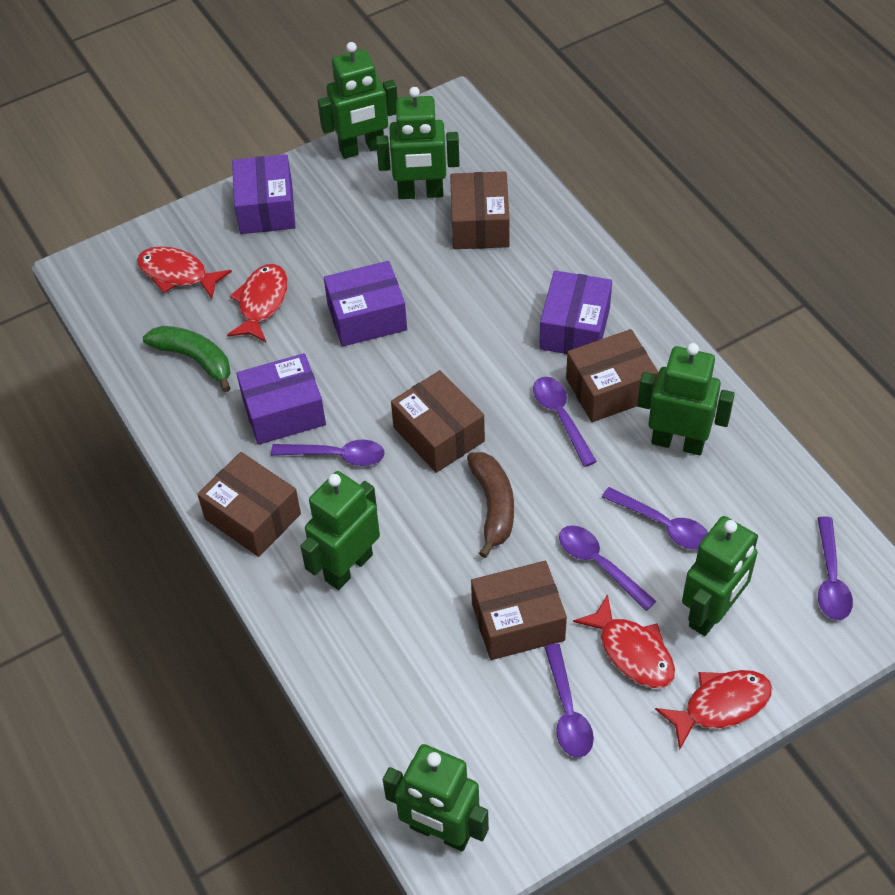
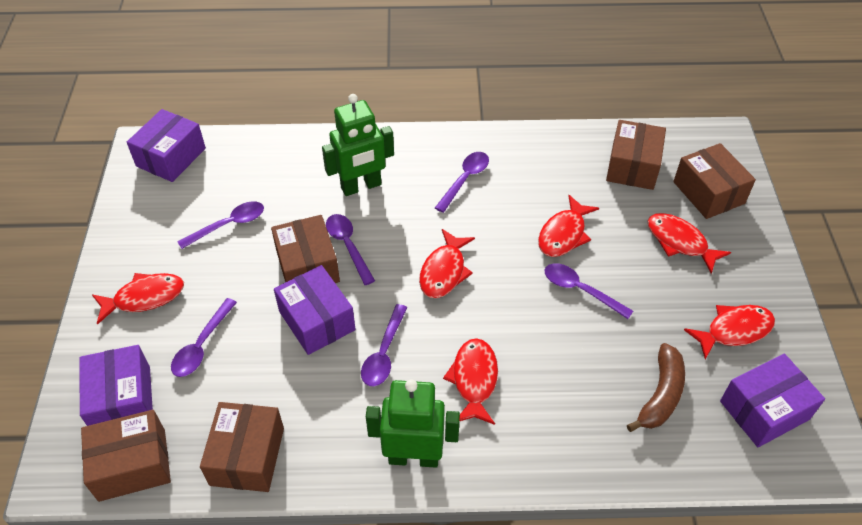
green banana: 1 -> 0
green robot: 6 -> 2
red fish: 4 -> 6

